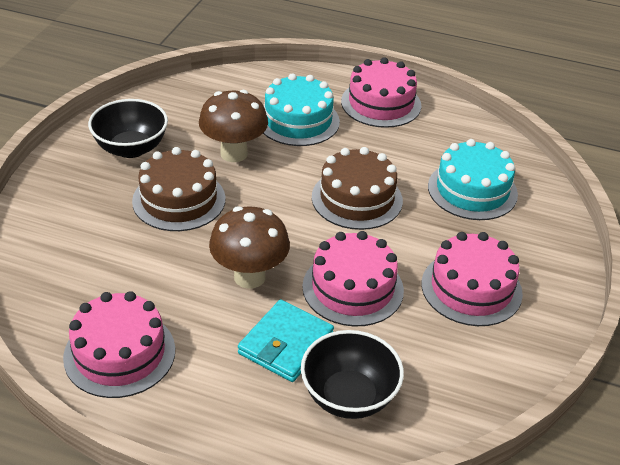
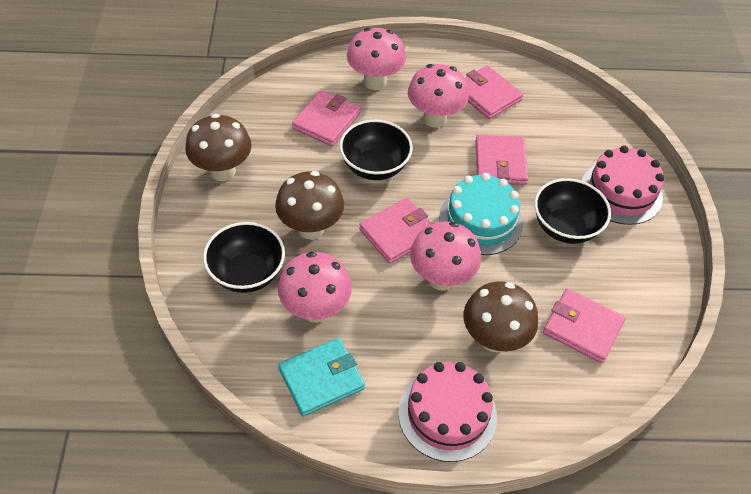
black bowl: 2 -> 3
brown cake: 2 -> 0
brown mushroom: 2 -> 3
pink cake: 4 -> 2
pink mushroom: 0 -> 4
pink wallet: 0 -> 5
turquoise cake: 2 -> 1

